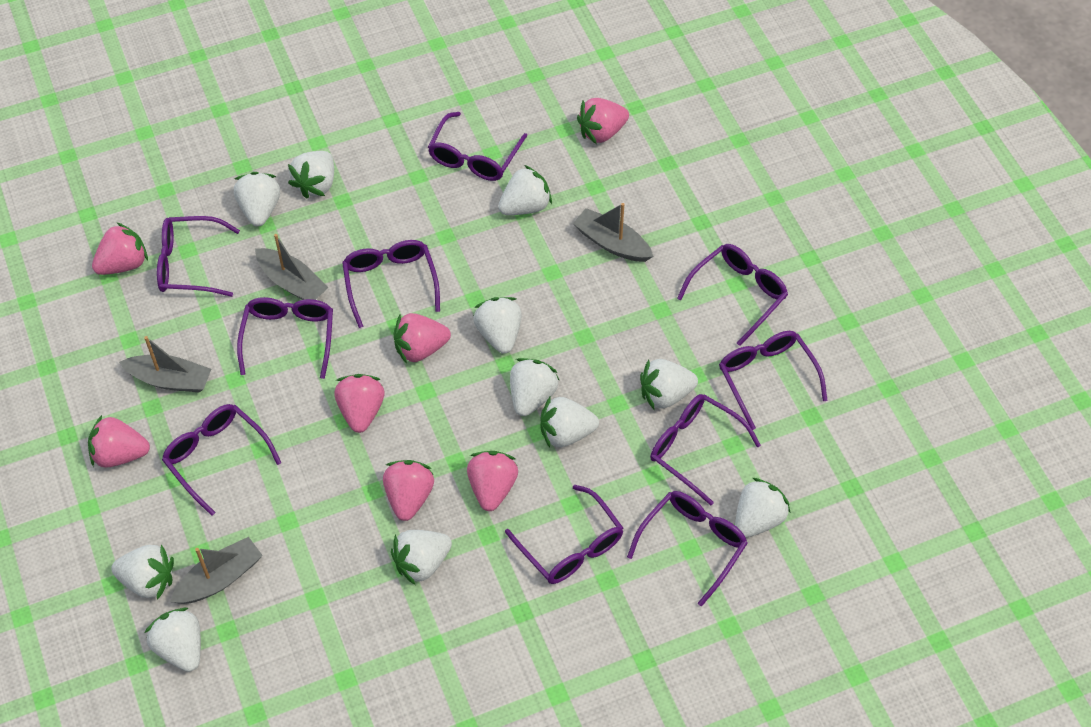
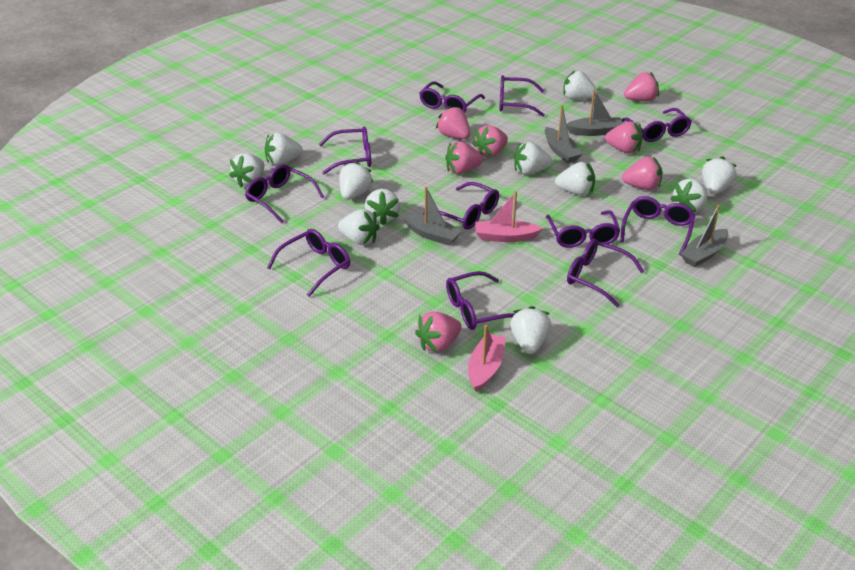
pink boat: 0 -> 2
purple glasses: 10 -> 11

